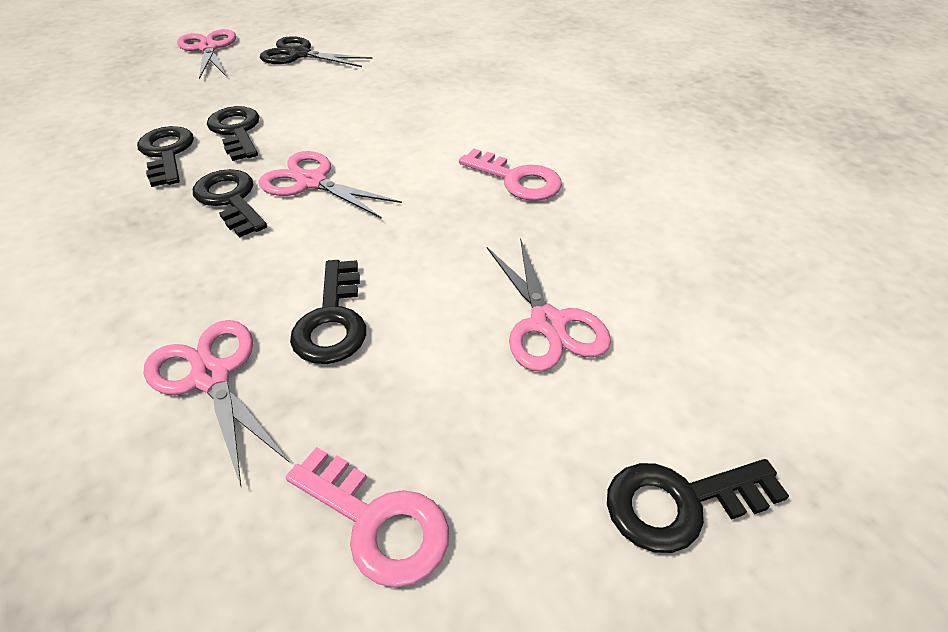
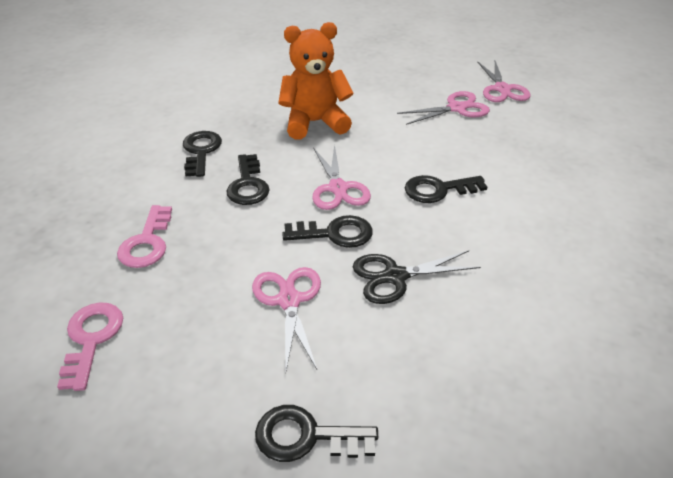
orange teddy bear: 0 -> 1

